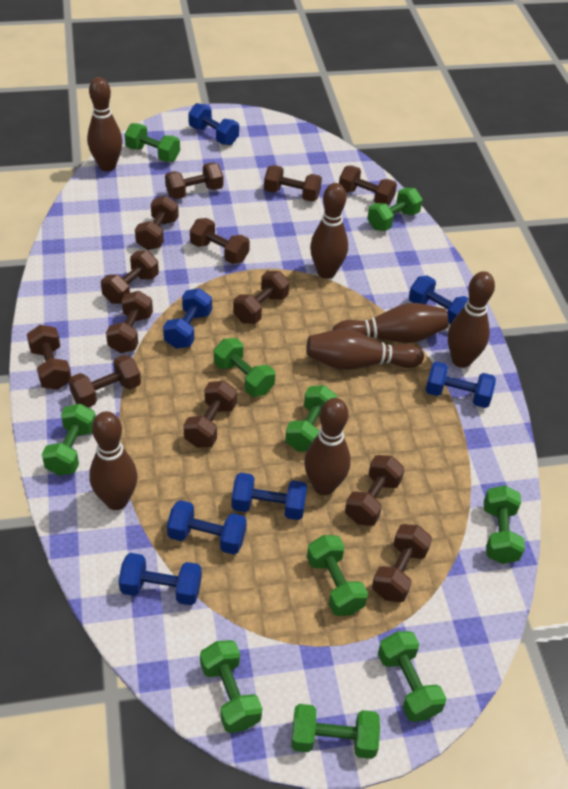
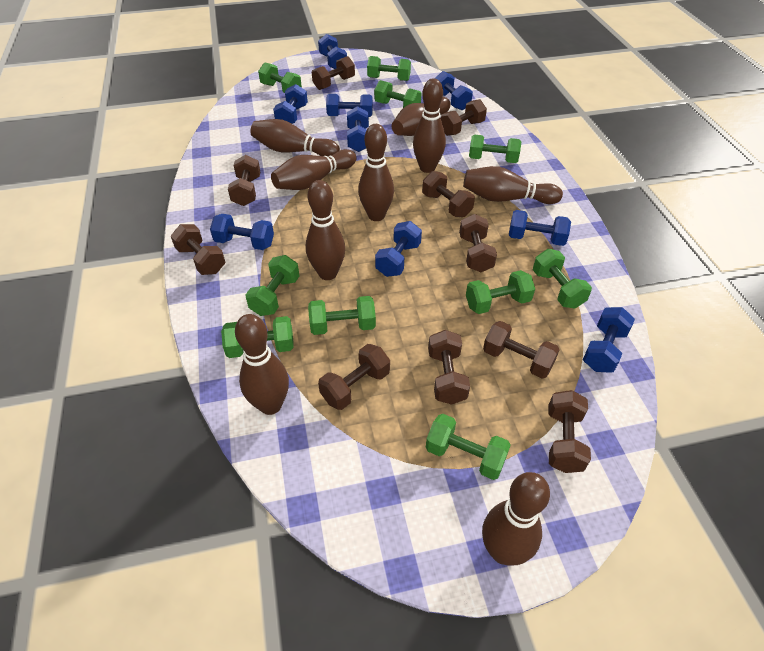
blue dumbbell: 7 -> 9
brown bowling pin: 7 -> 9
brown dumbbell: 13 -> 10

